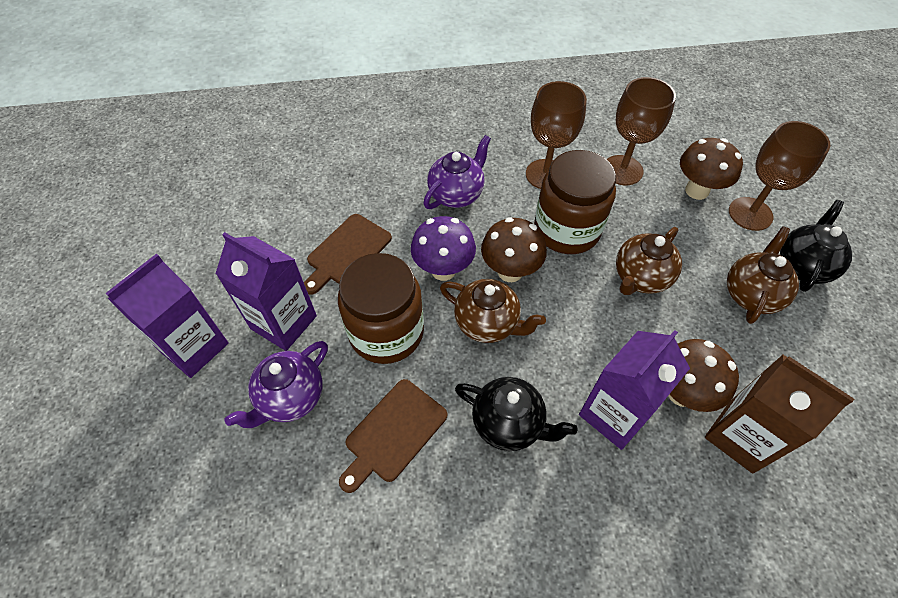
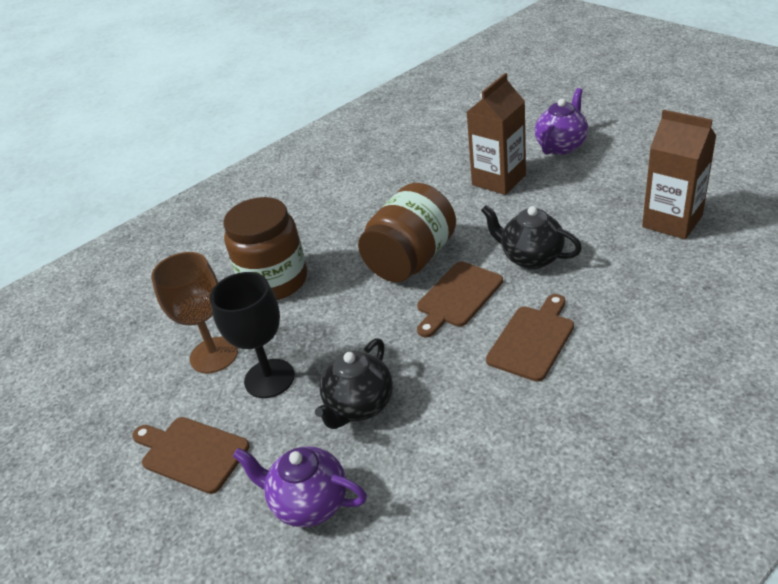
black goblet: 0 -> 1
brown carton: 1 -> 2
brown cutting board: 2 -> 3
brown goblet: 3 -> 1
brown mushroom: 3 -> 0
brown teapot: 3 -> 0
purple carton: 3 -> 0
purple mushroom: 1 -> 0

